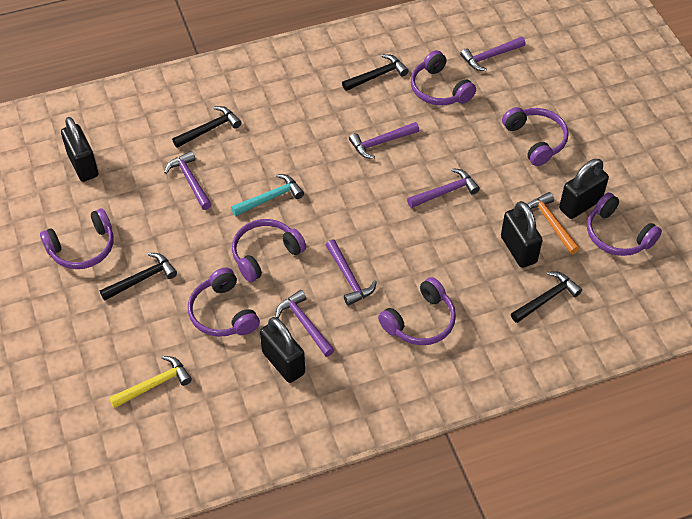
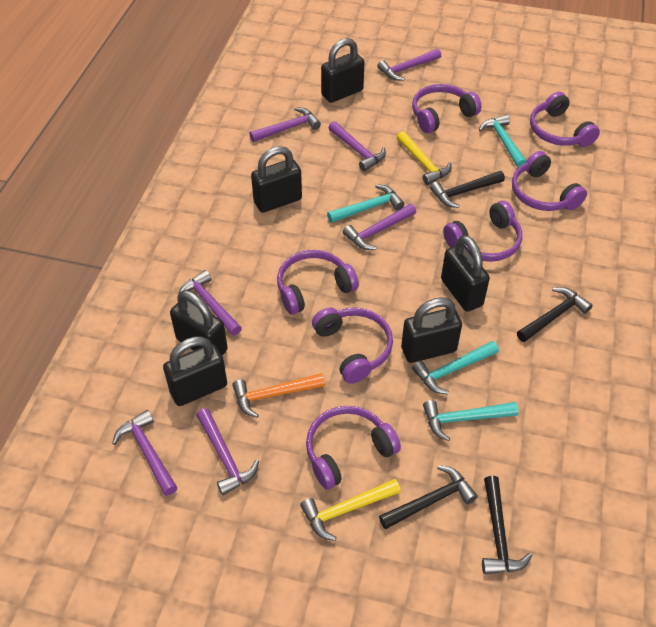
black padlock: 4 -> 6
purple hammer: 6 -> 7
turquoise hammer: 1 -> 4
yellow hammer: 1 -> 2

